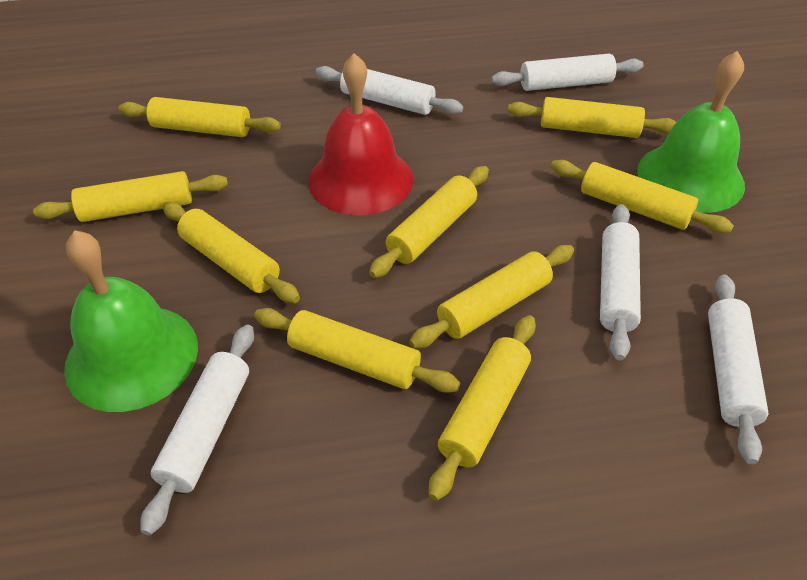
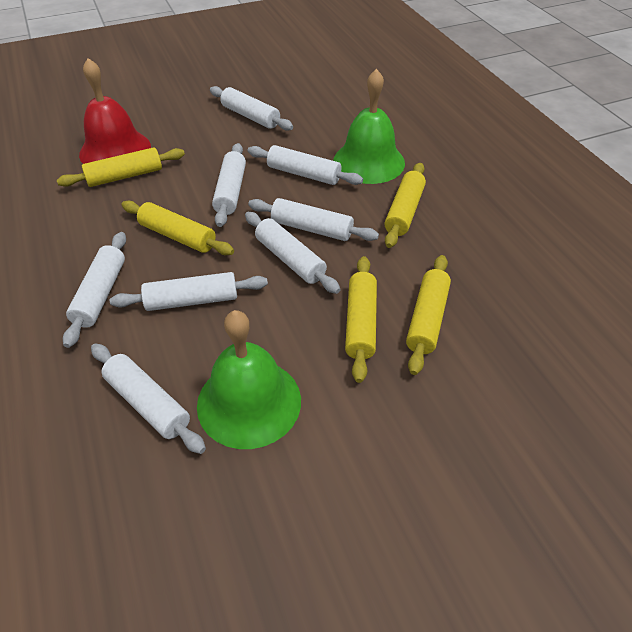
white rolling pin: 5 -> 8
yellow rolling pin: 9 -> 5

